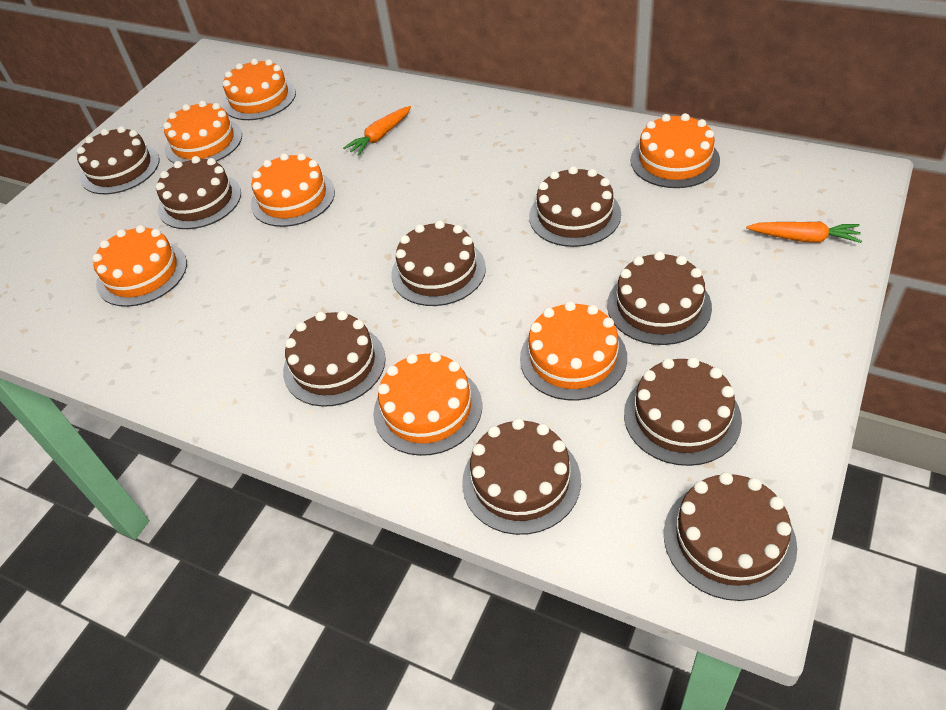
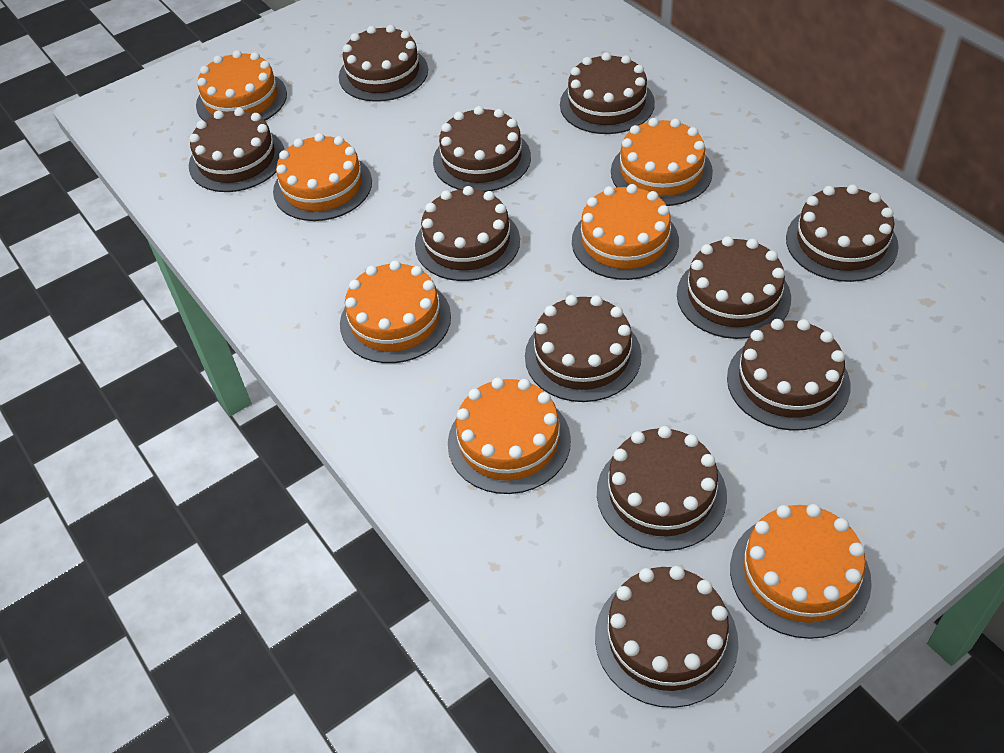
brown cake: 9 -> 11
orange carrot: 2 -> 0

